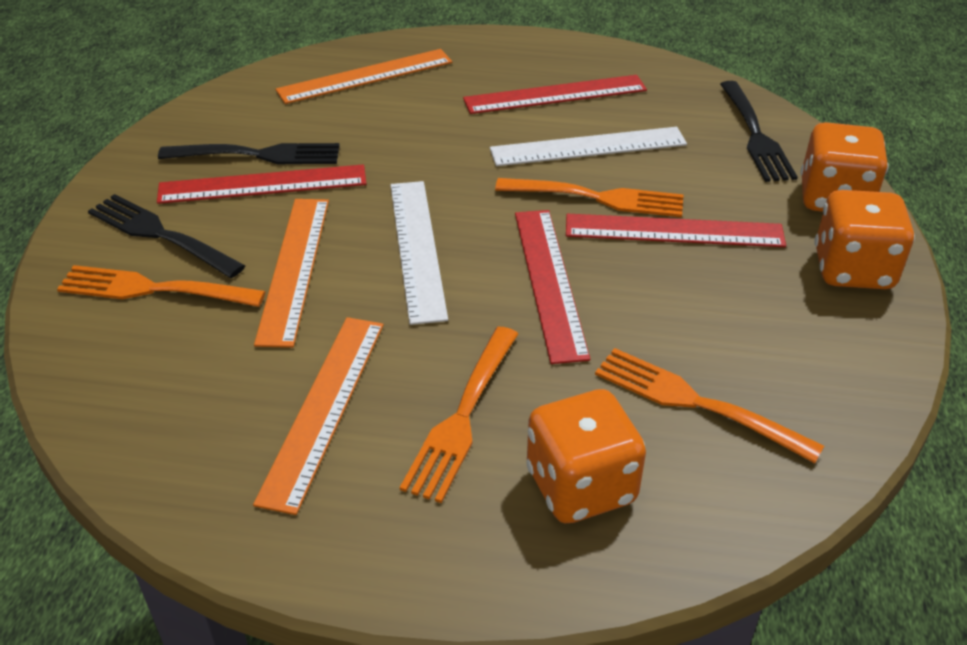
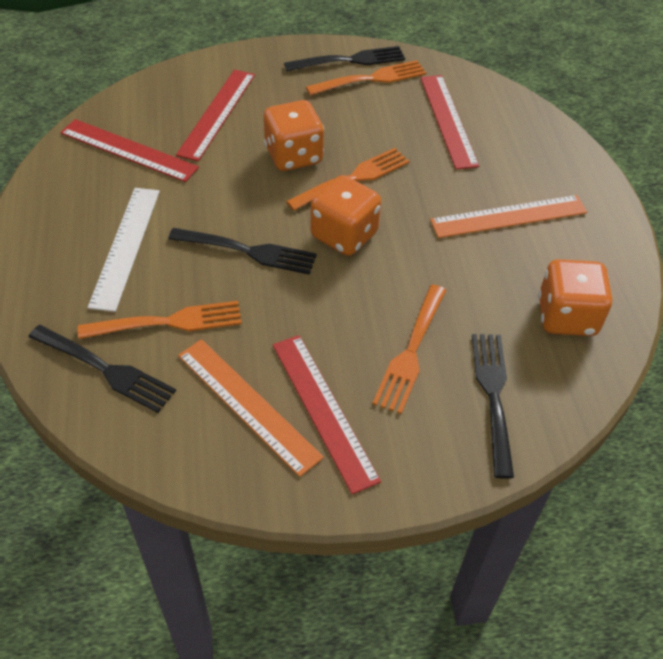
black fork: 3 -> 4
orange ruler: 3 -> 2
white ruler: 2 -> 1

